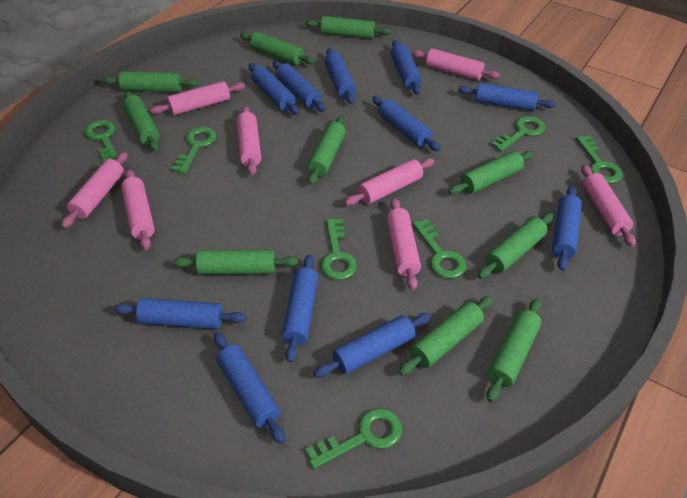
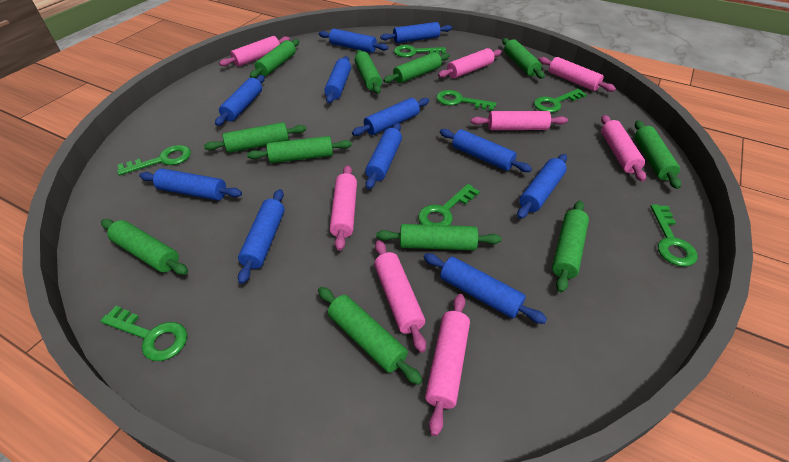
green rolling pin: 10 -> 11

